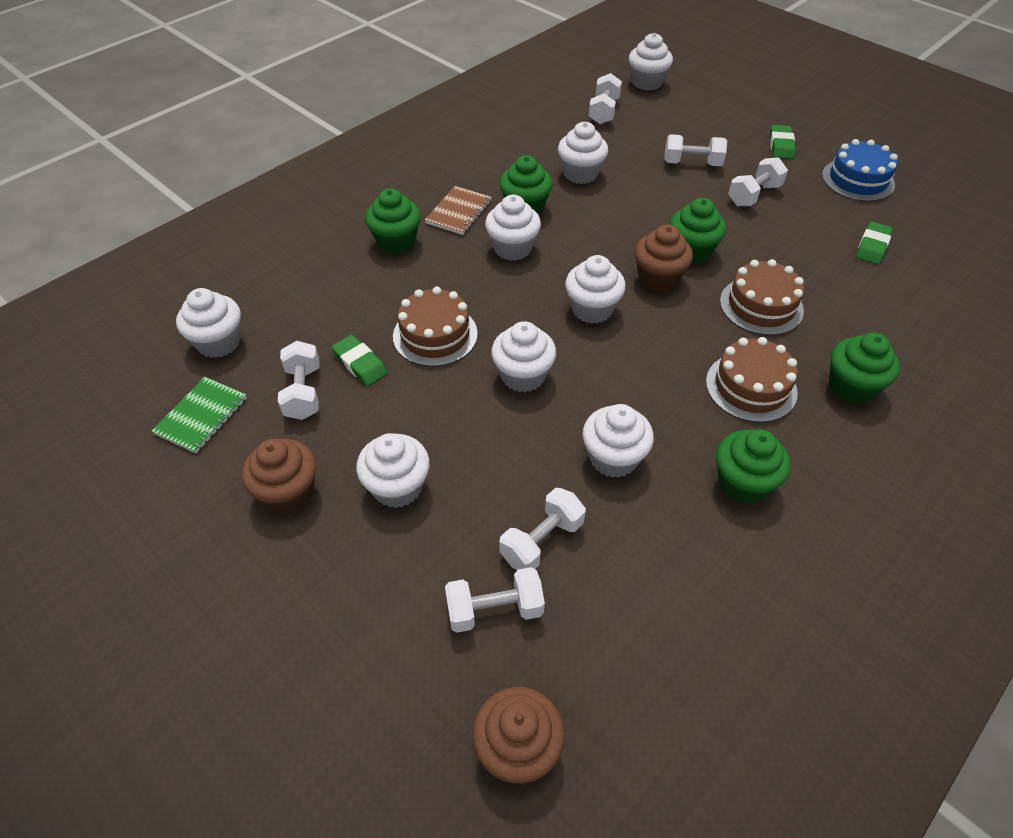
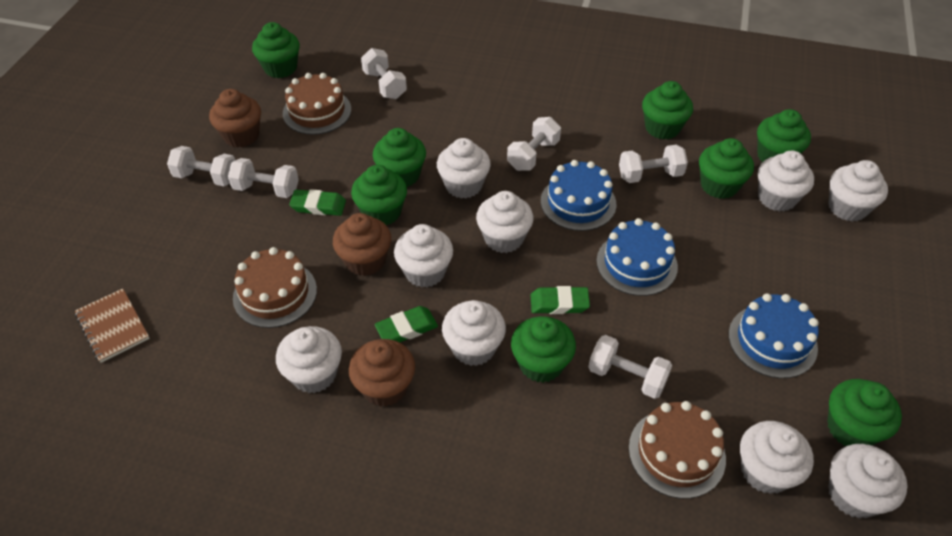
blue cake: 1 -> 3
green cupcake: 5 -> 8
green notebook: 1 -> 0
white cupcake: 8 -> 9

